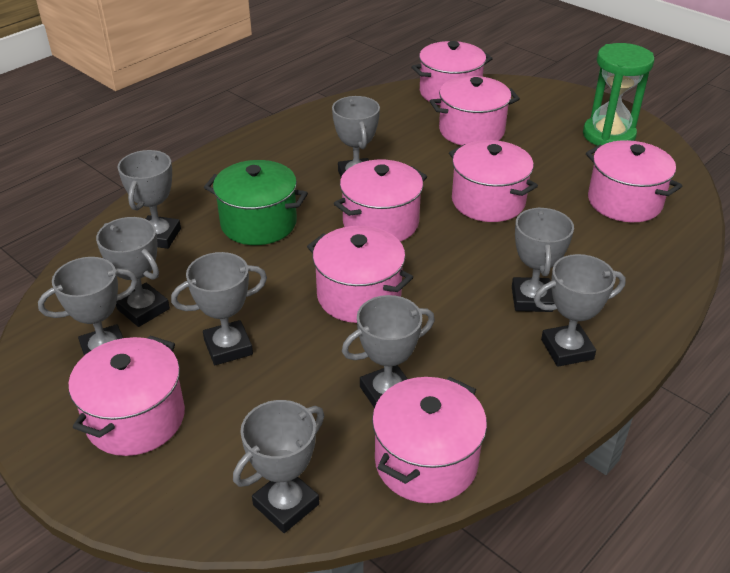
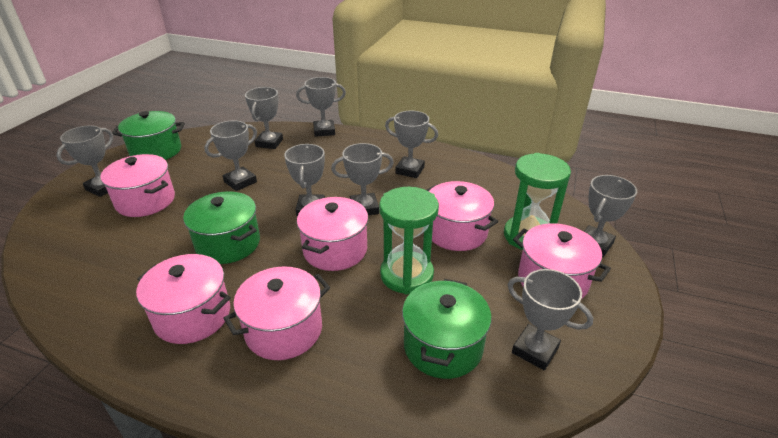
green hourglass: 1 -> 2
green pot: 1 -> 3
pink pot: 8 -> 6

